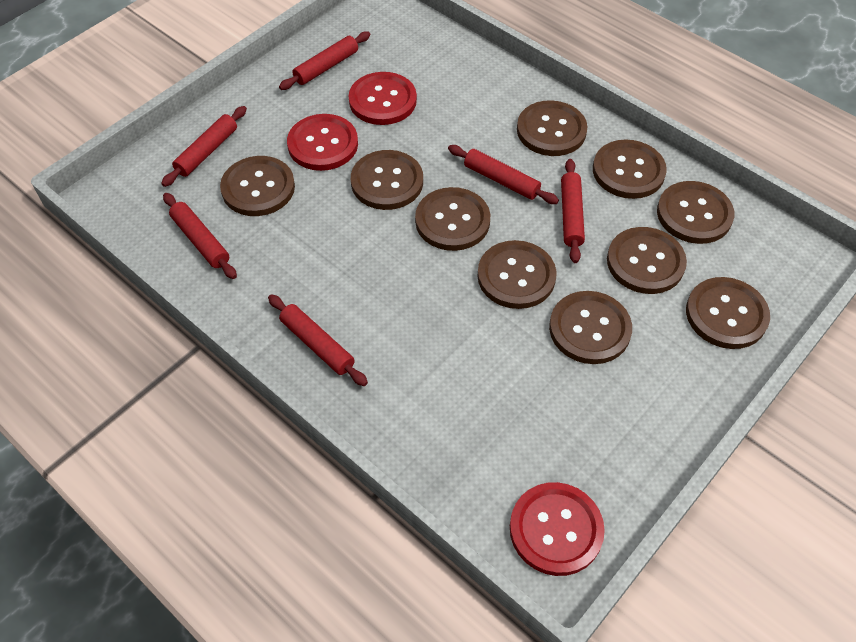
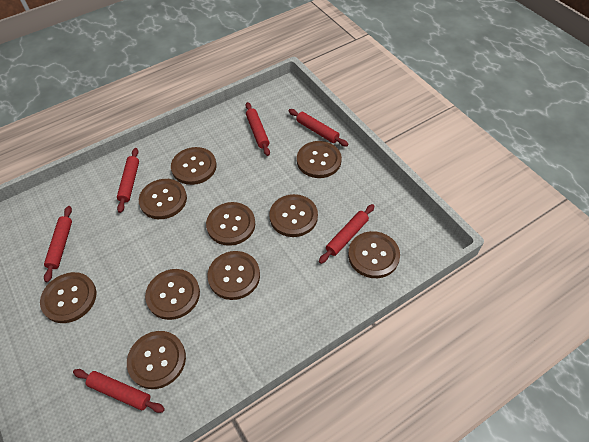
red button: 3 -> 0

